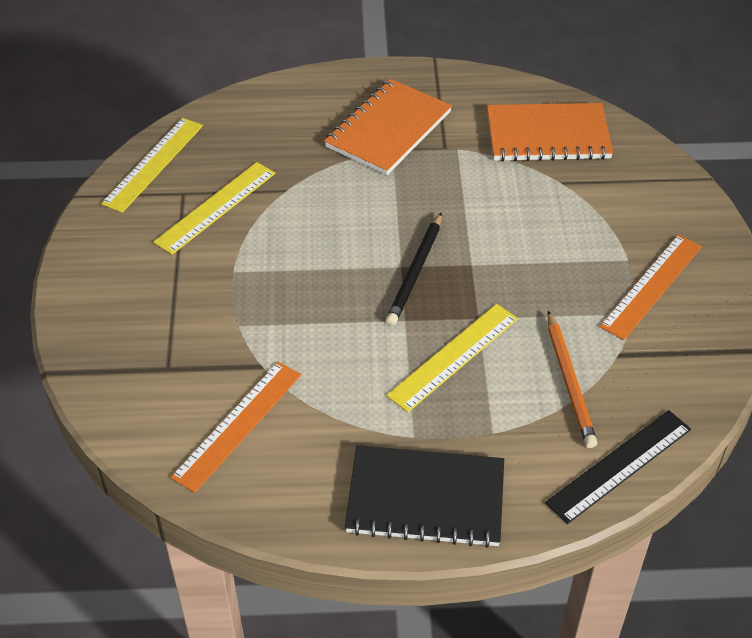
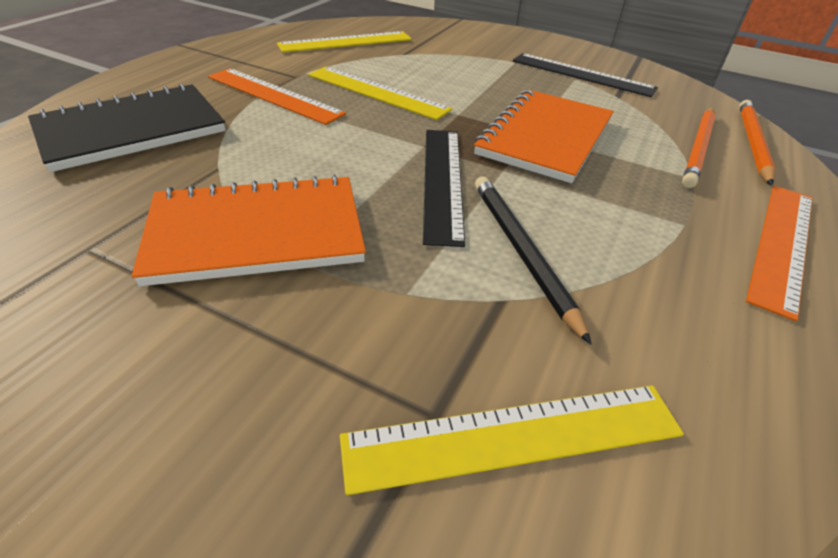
black ruler: 1 -> 2
orange pencil: 1 -> 2

